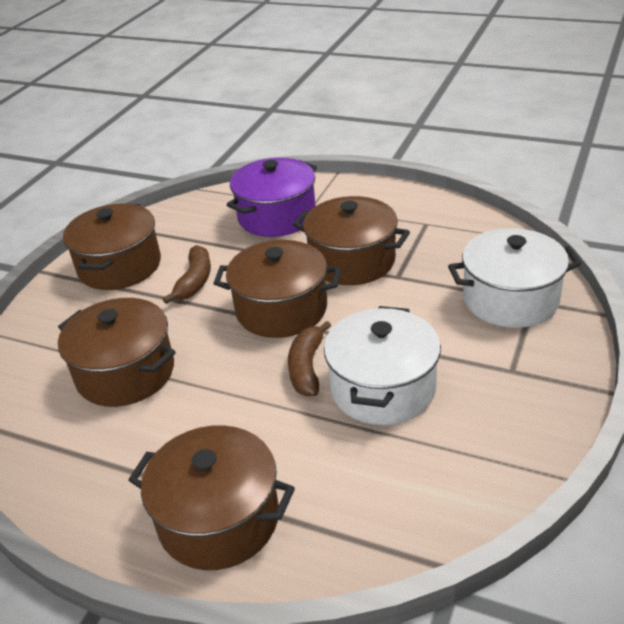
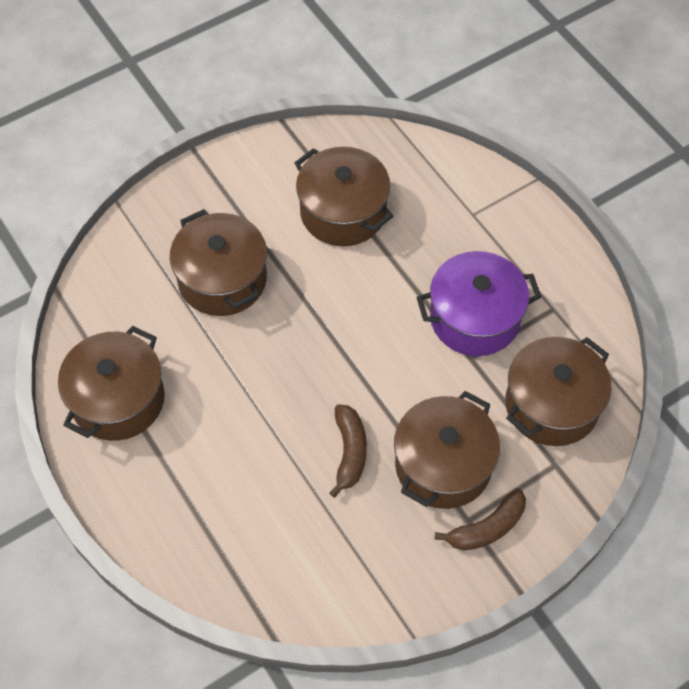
white pot: 2 -> 0

